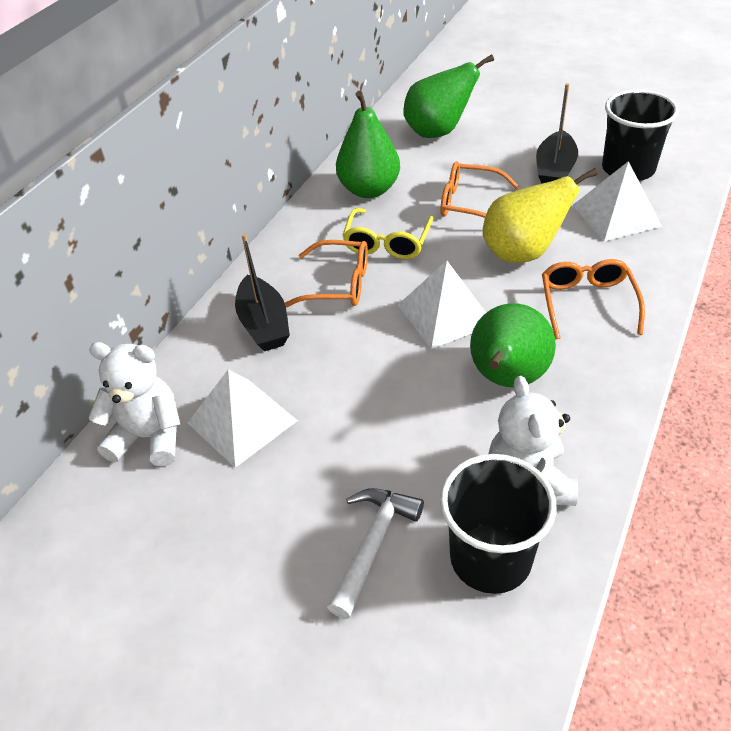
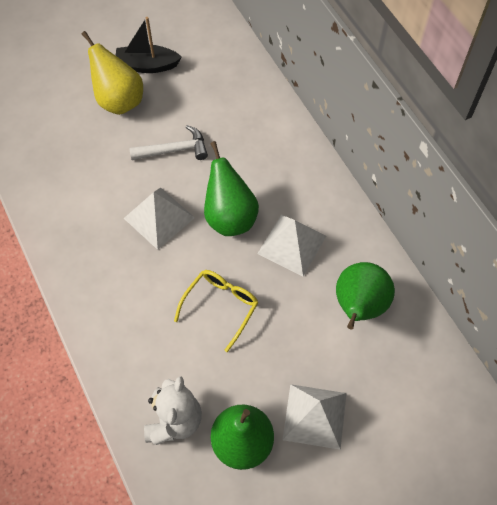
black boat: 2 -> 1
black cup: 2 -> 0
orange glasses: 3 -> 0
white teddy bear: 2 -> 1

